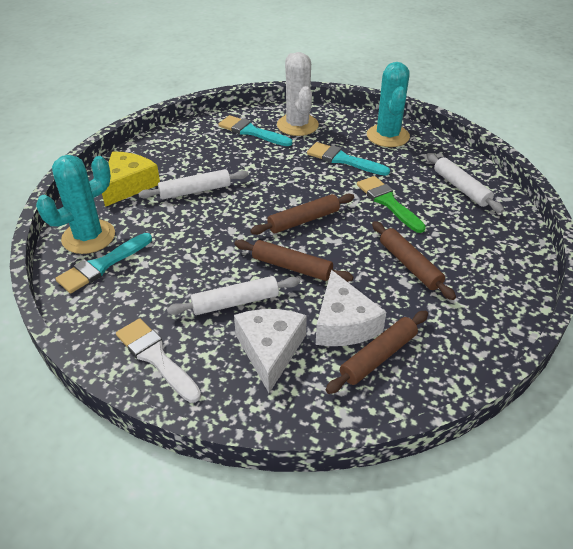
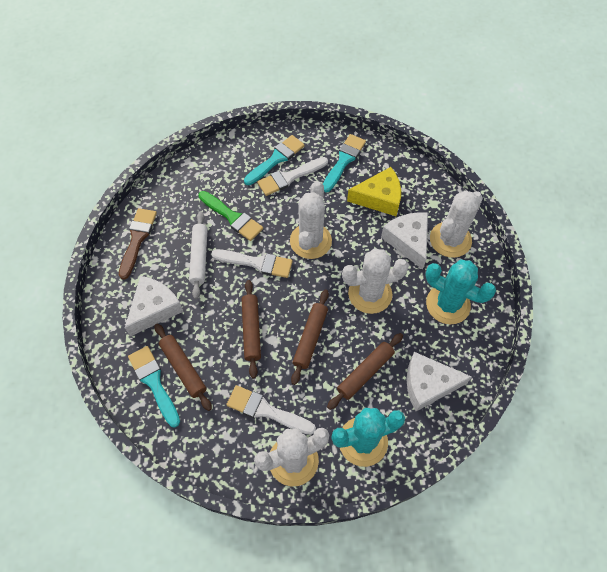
brown brush: 0 -> 1
white brush: 1 -> 3
white cactus: 1 -> 4
white cheese: 2 -> 3
white rolling pin: 3 -> 1

